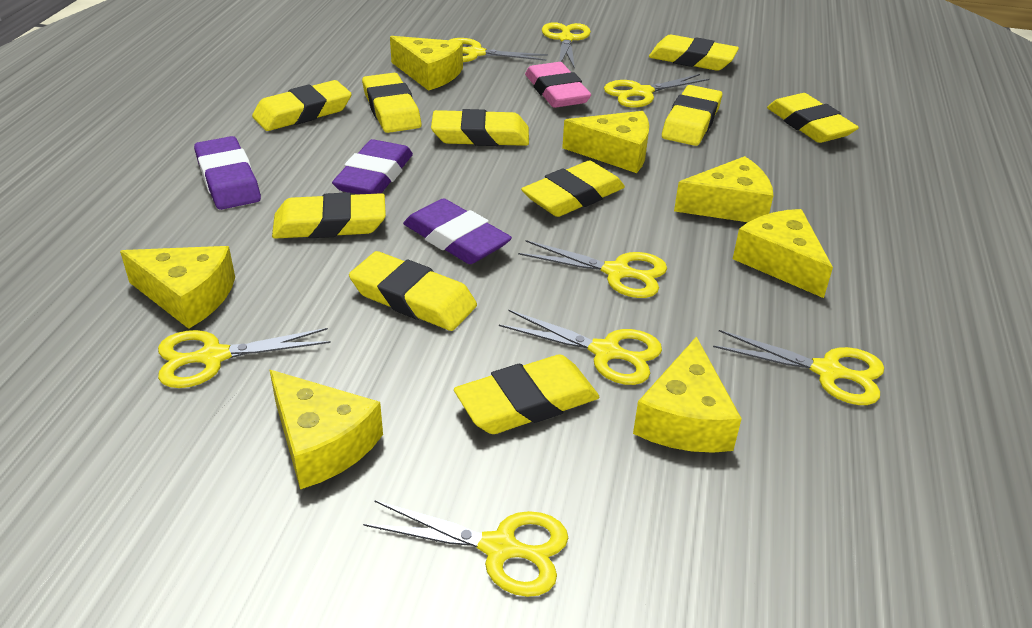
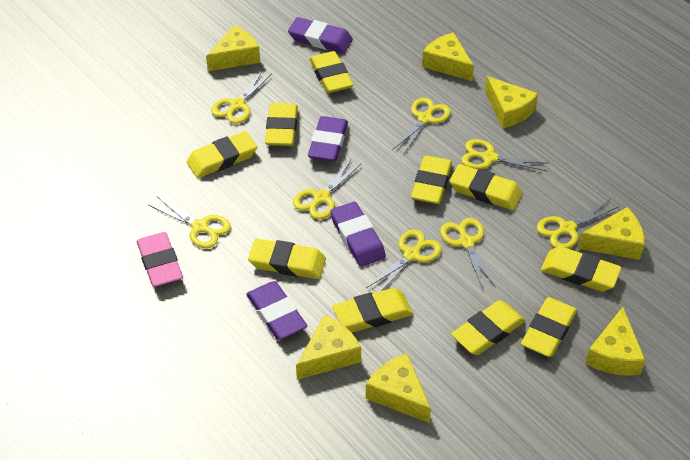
purple eraser: 3 -> 4

